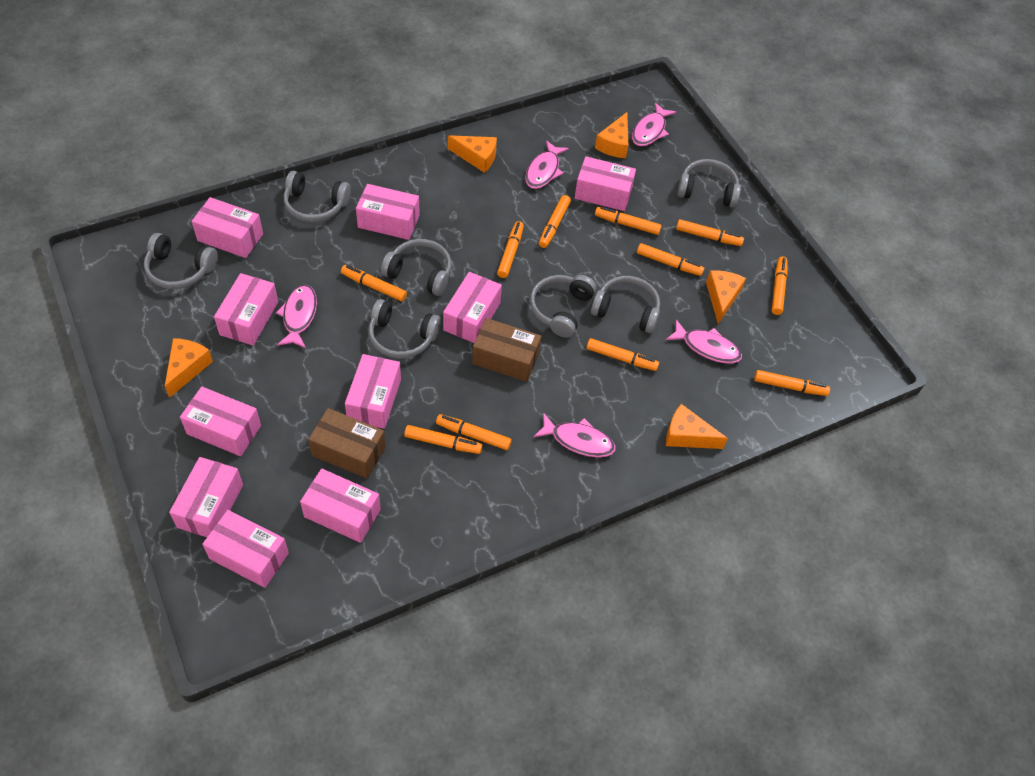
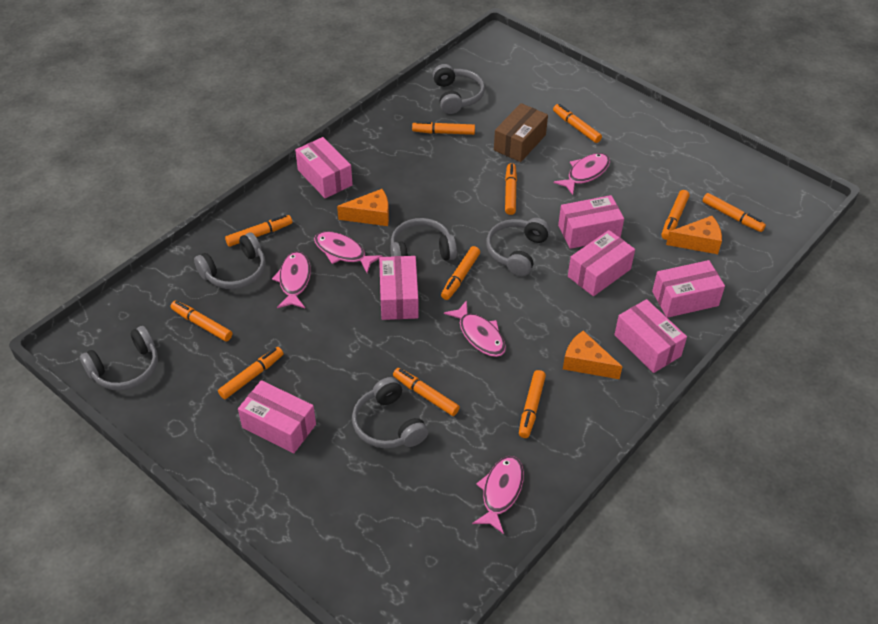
brown box: 2 -> 1
grey headphones: 7 -> 6
orange cheese: 5 -> 3
pink box: 10 -> 7

